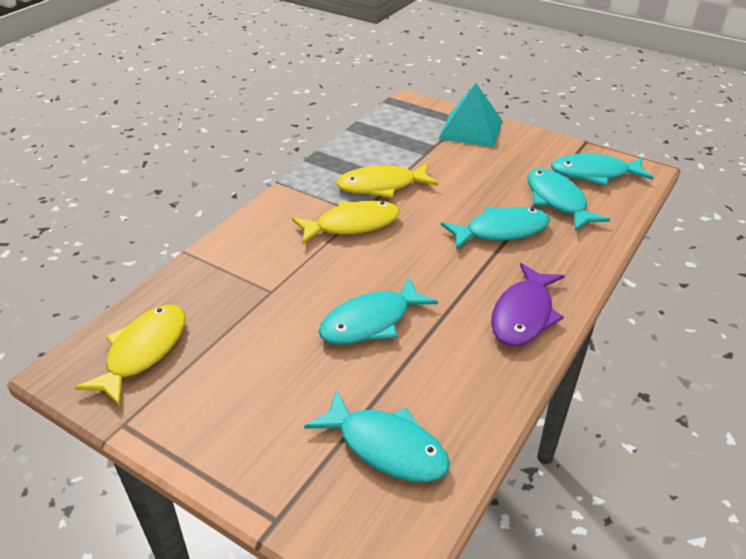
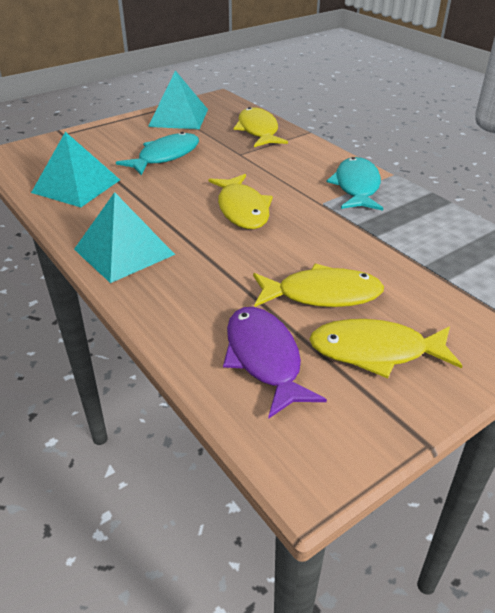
turquoise fish: 5 -> 2
turquoise pyramid: 1 -> 3
yellow fish: 3 -> 4

